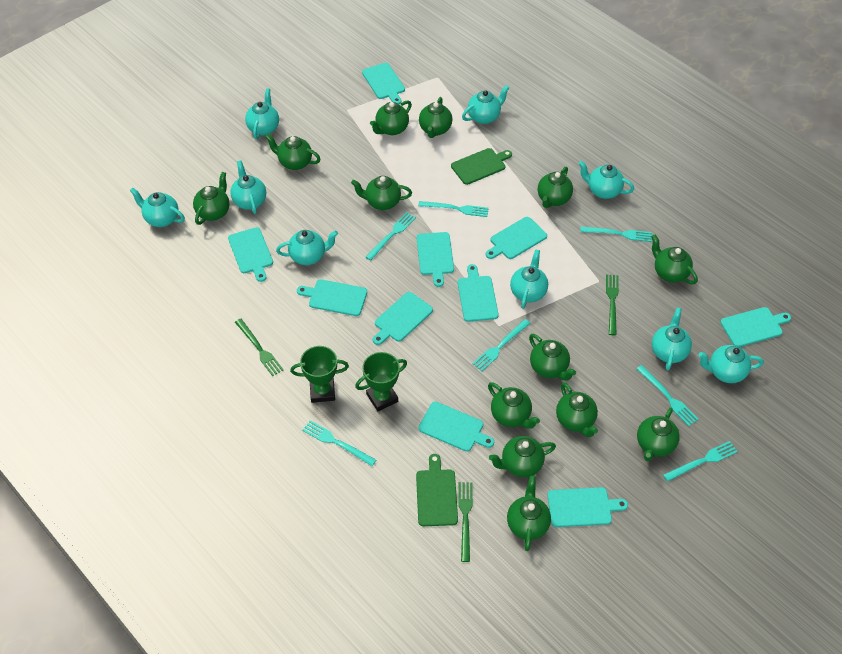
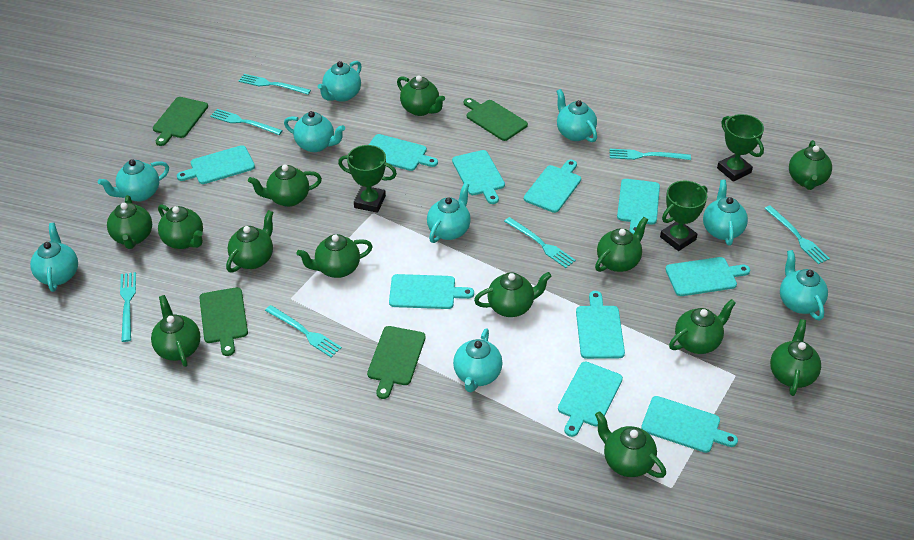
green cutting board: 2 -> 4
green fork: 3 -> 0
green trophy: 2 -> 3

